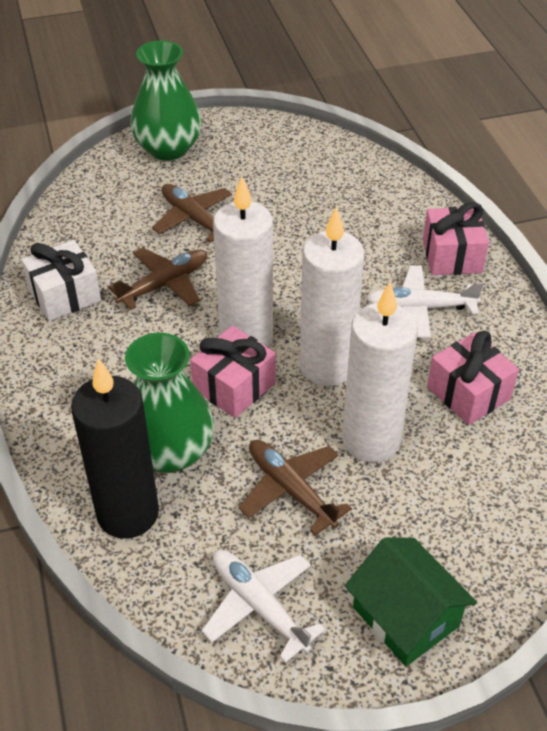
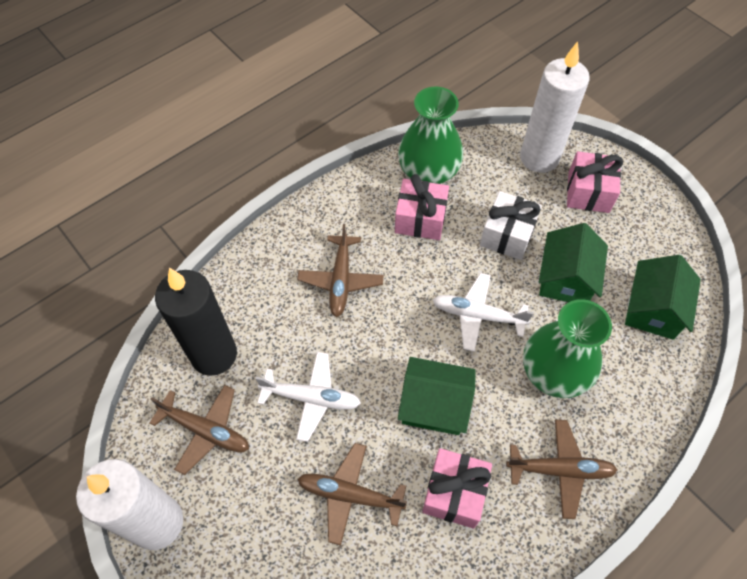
brown plane: 3 -> 4
green house: 1 -> 3
white candle: 3 -> 2

